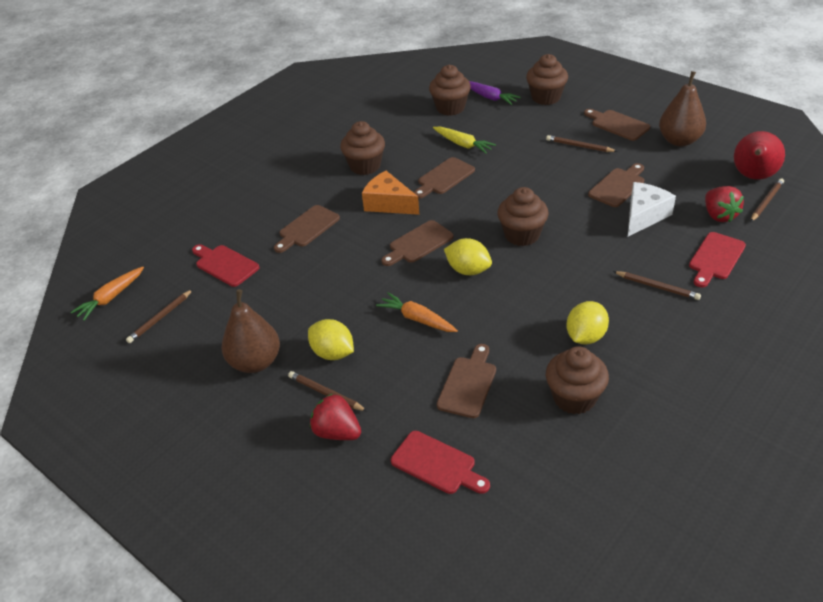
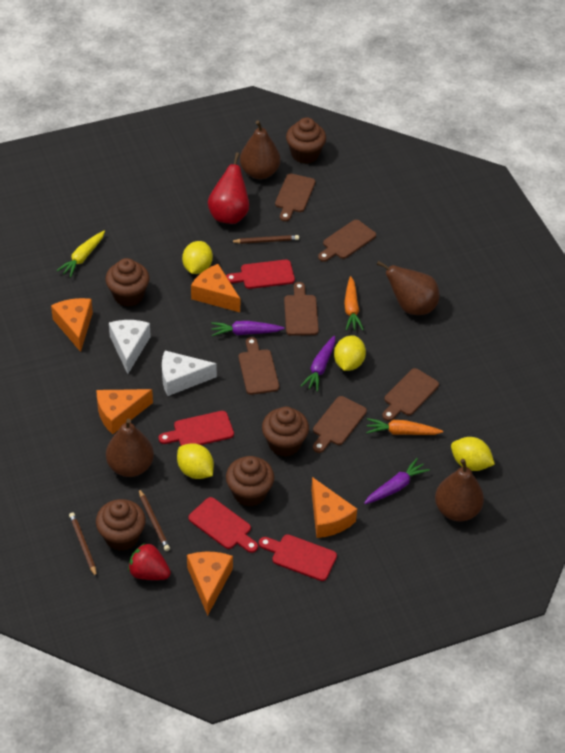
brown pear: 2 -> 4
brown pencil: 5 -> 3
orange cheese: 1 -> 5
purple carrot: 1 -> 3
red cutting board: 3 -> 4
red strawberry: 2 -> 1
white cheese: 1 -> 2
yellow lemon: 3 -> 4

